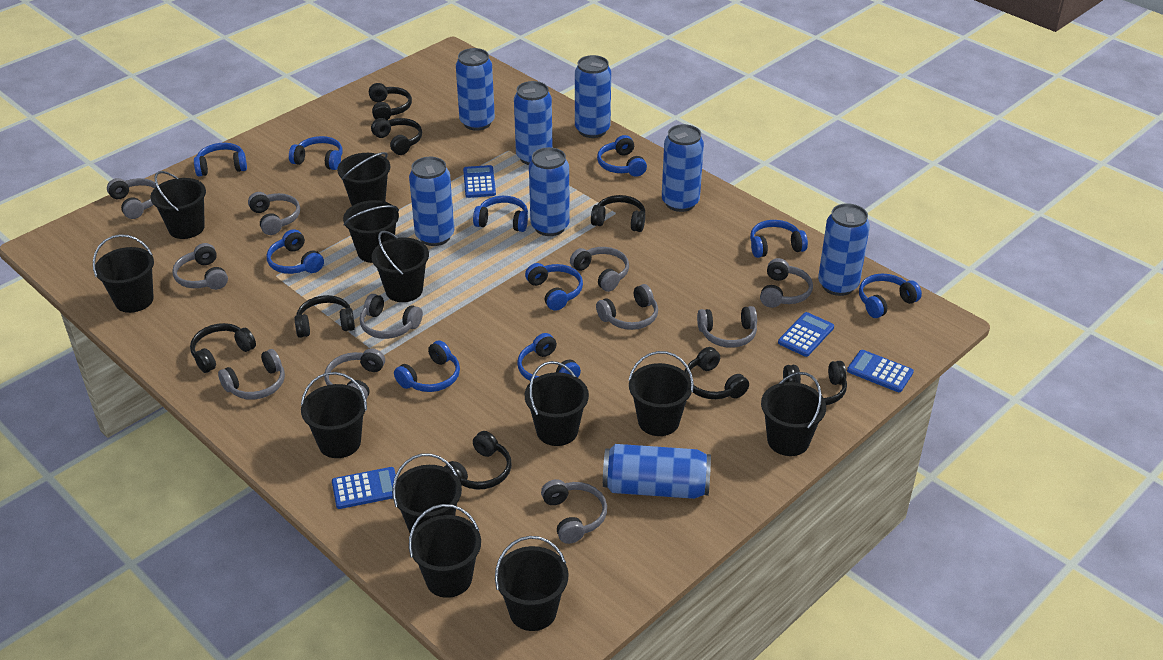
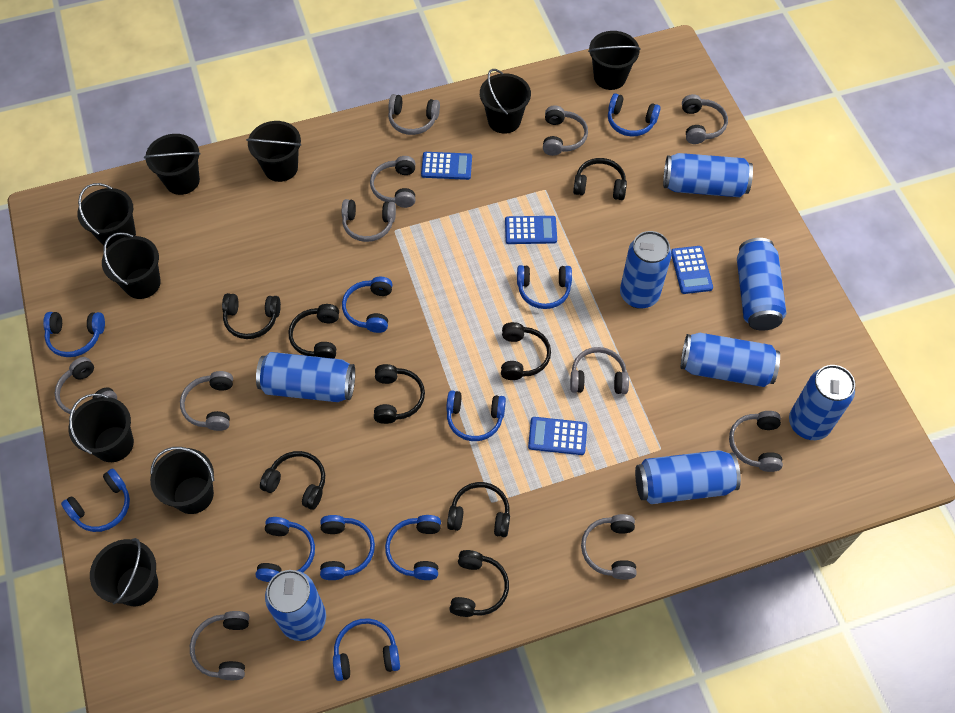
black bucket: 12 -> 9

